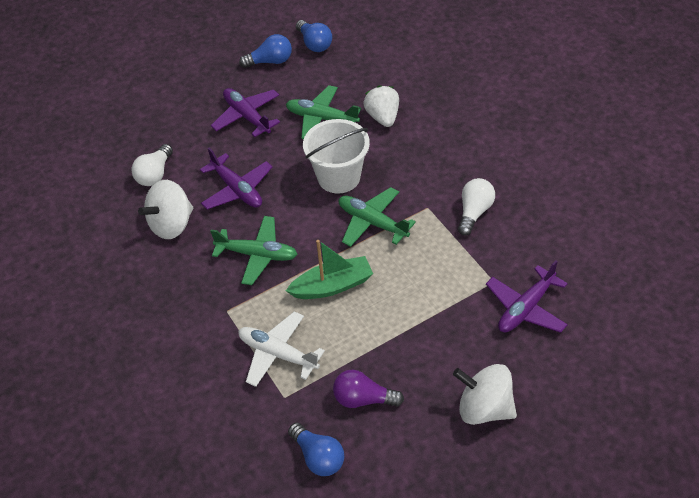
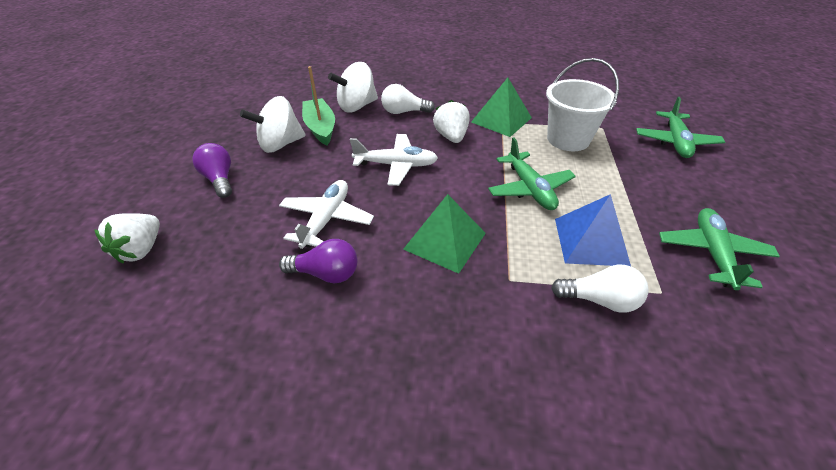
blue light bulb: 3 -> 0
blue pyramid: 0 -> 1
green pyramid: 0 -> 2
purple light bulb: 1 -> 2
purple plane: 3 -> 0
white plane: 1 -> 2
white strawberry: 1 -> 2

